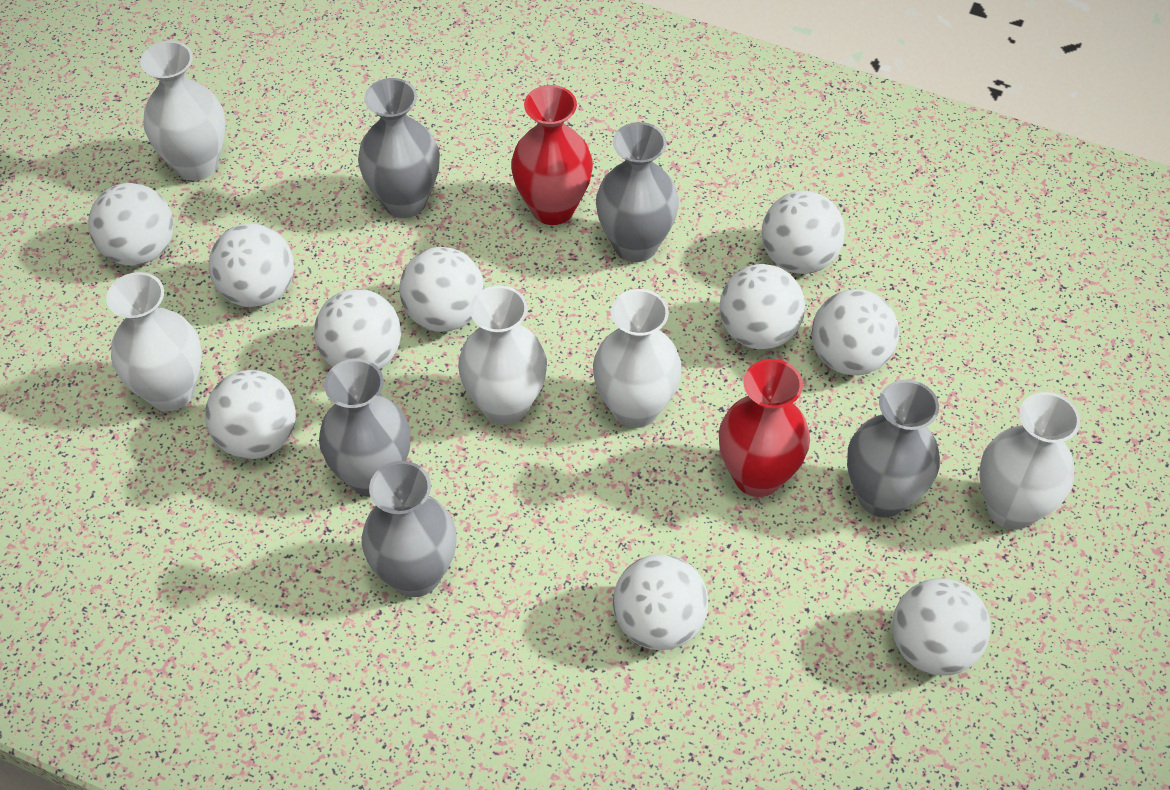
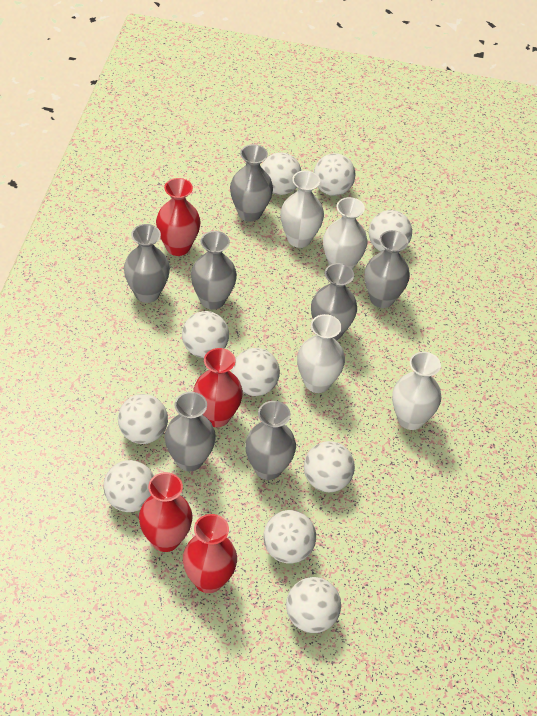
grey vase: 5 -> 7
red vase: 2 -> 4
white vase: 5 -> 4

